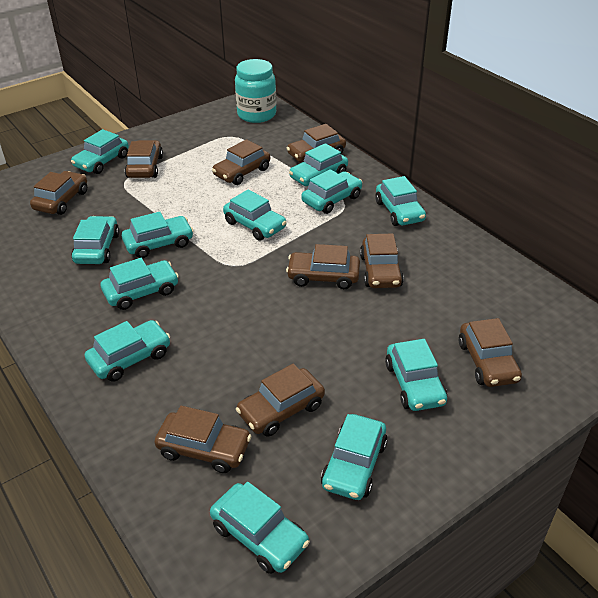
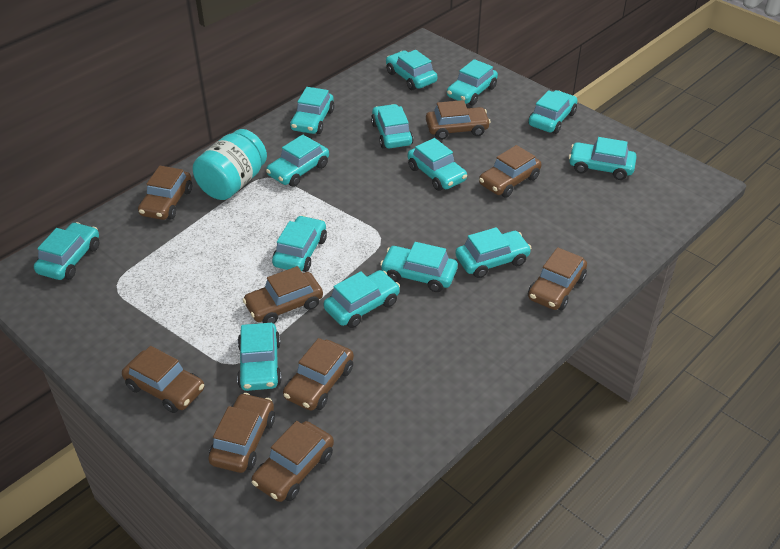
turquoise car: 12 -> 14

